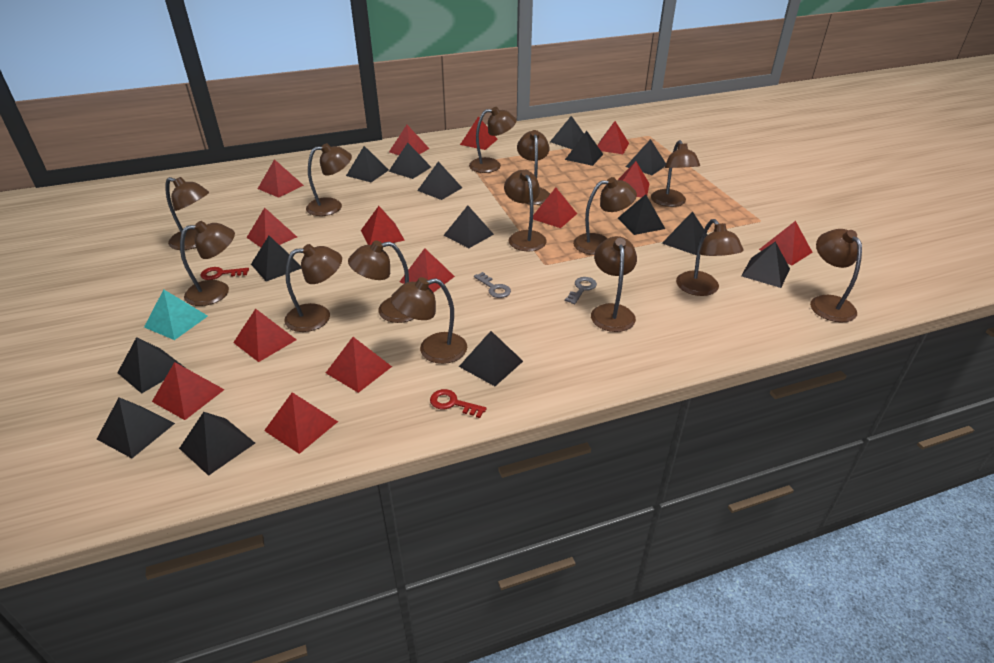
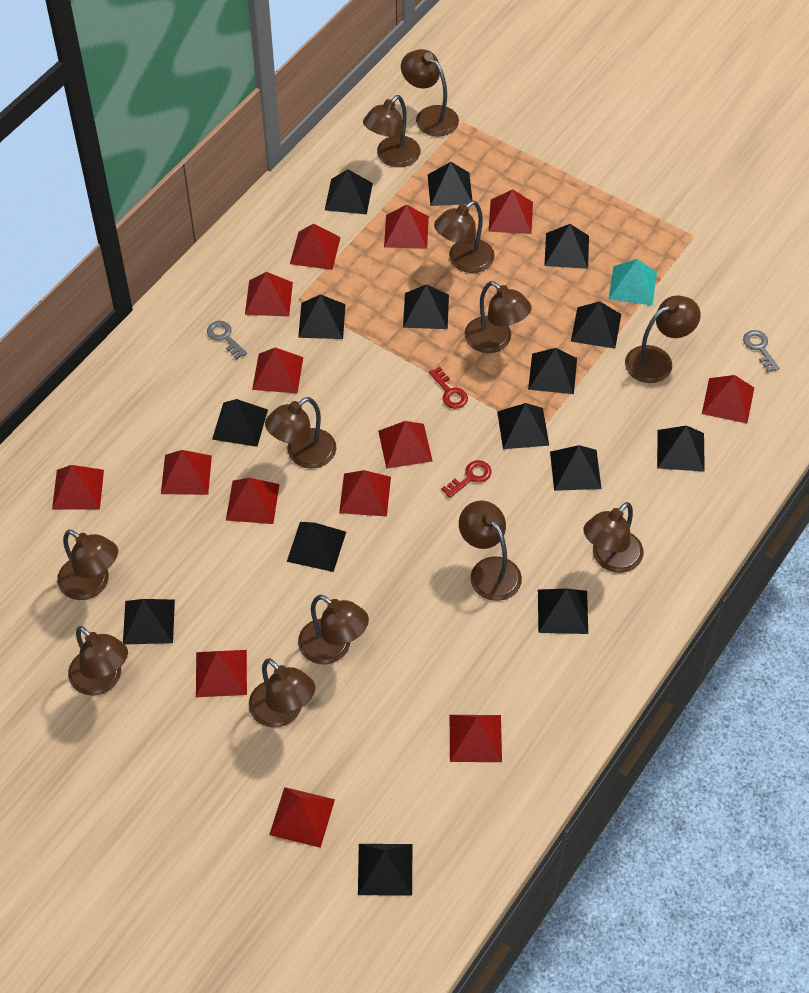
brown lamp: 14 -> 12

